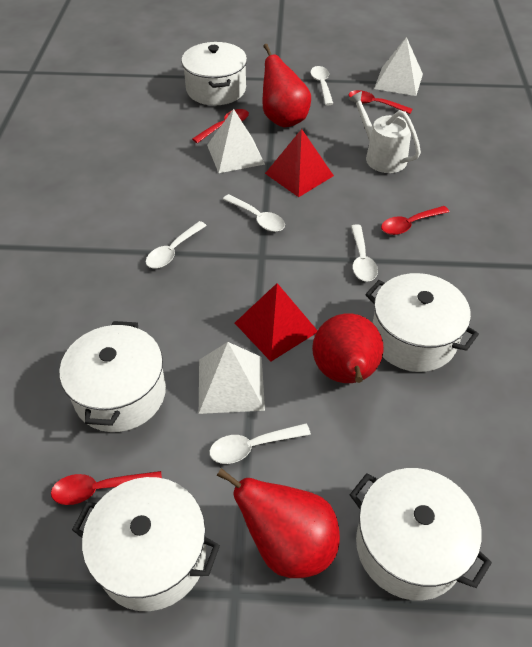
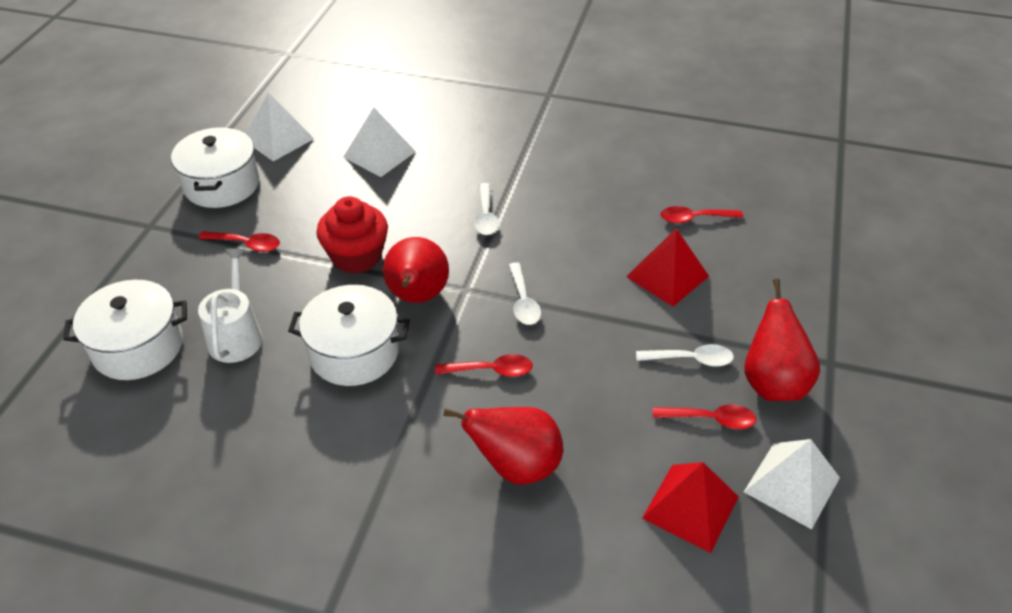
red cupcake: 0 -> 1
white pot: 5 -> 3
white spoon: 5 -> 3

